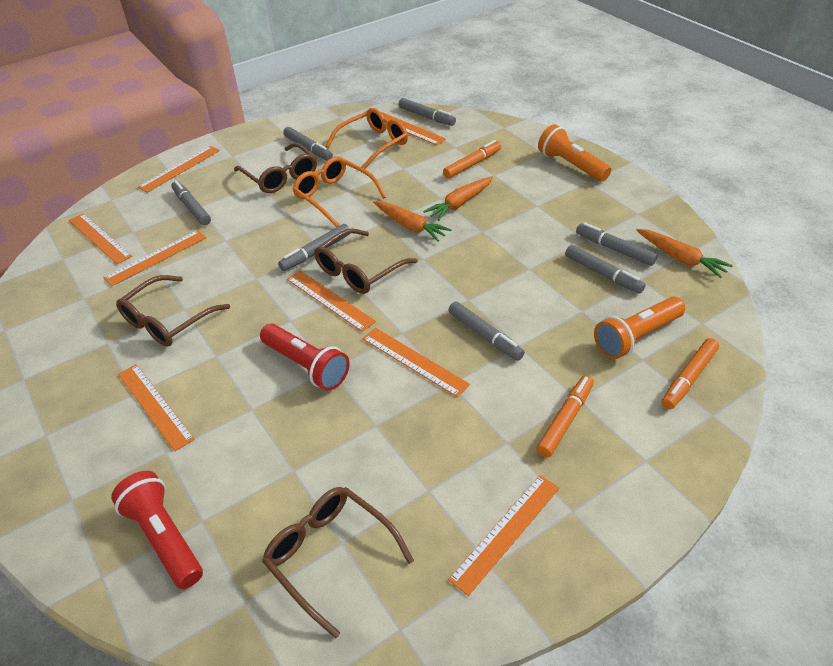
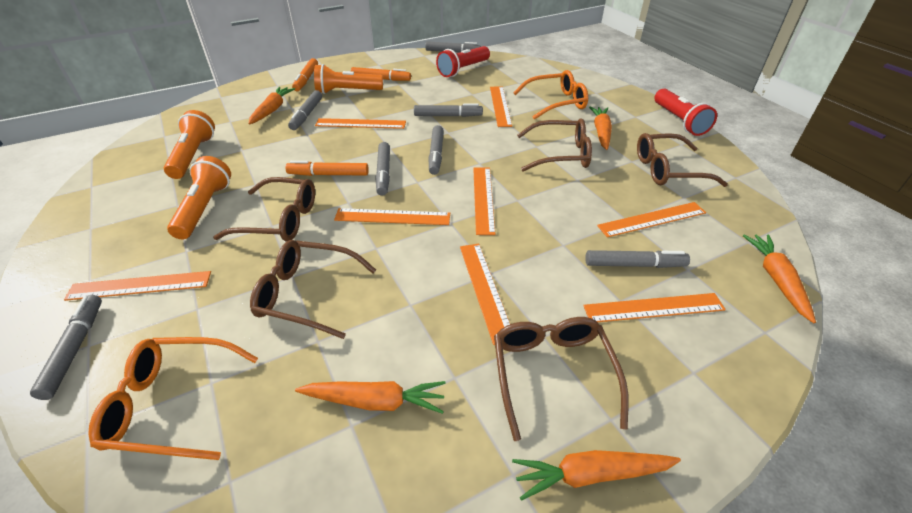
brown glasses: 4 -> 5
orange carrot: 3 -> 5
orange flashlight: 2 -> 3

